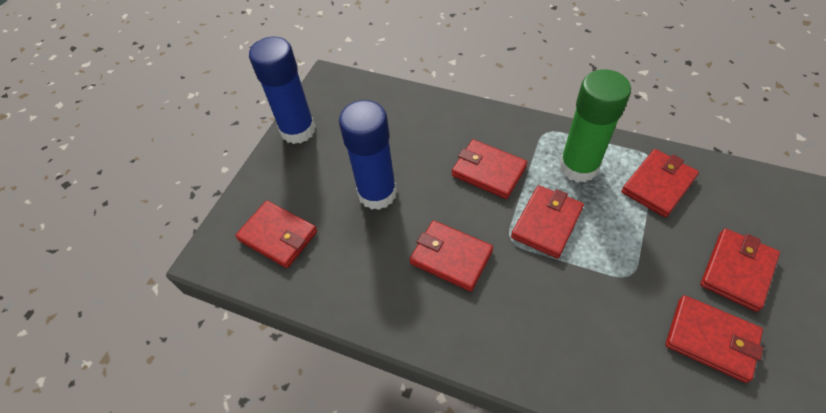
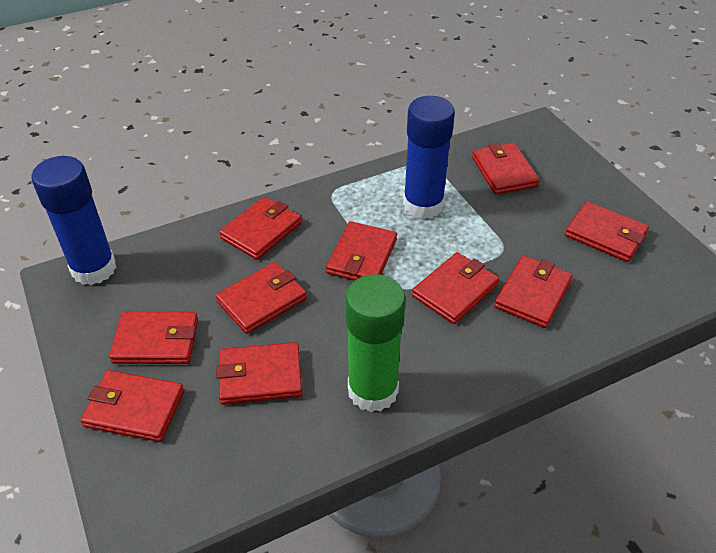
red wallet: 7 -> 10

